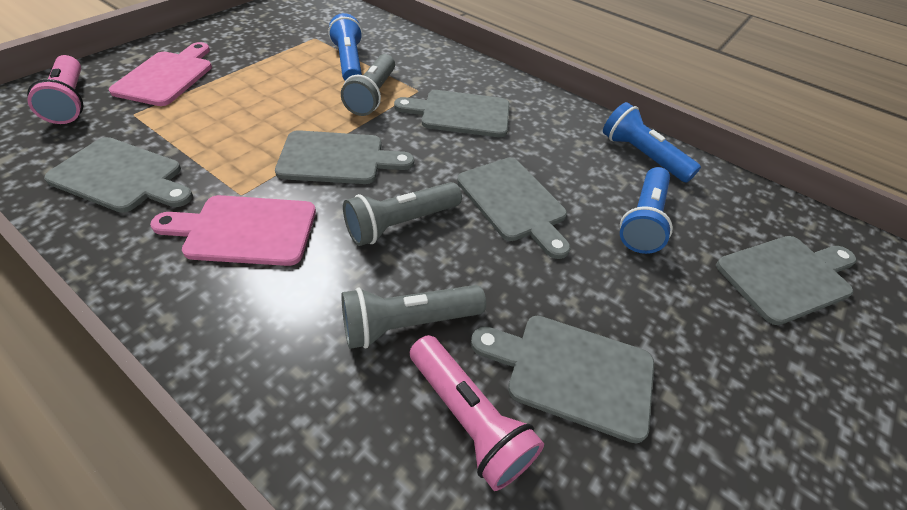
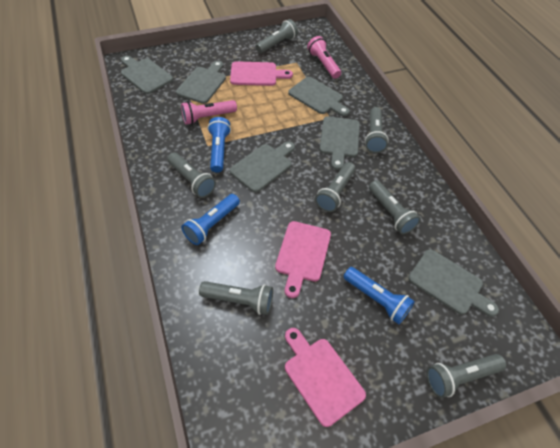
grey flashlight: 3 -> 7
pink cutting board: 2 -> 3

